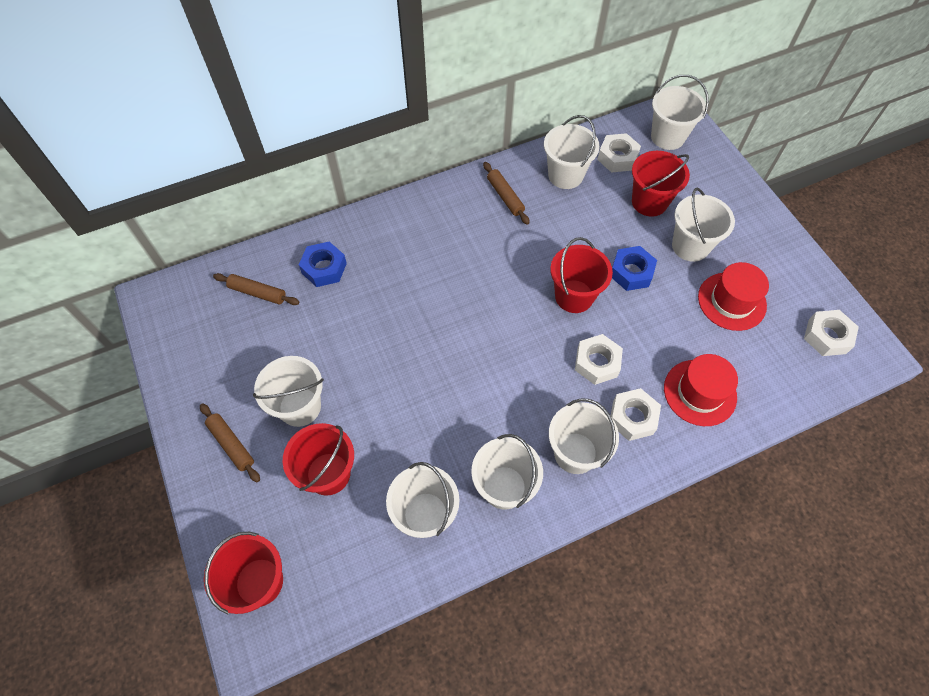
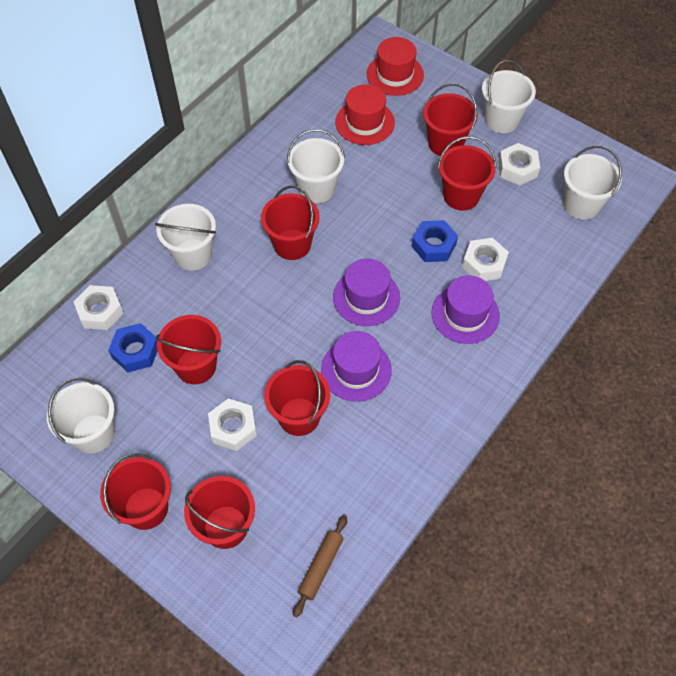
brown rolling pin: 3 -> 1
purple hat: 0 -> 3
red bucket: 4 -> 7
white bucket: 7 -> 5

